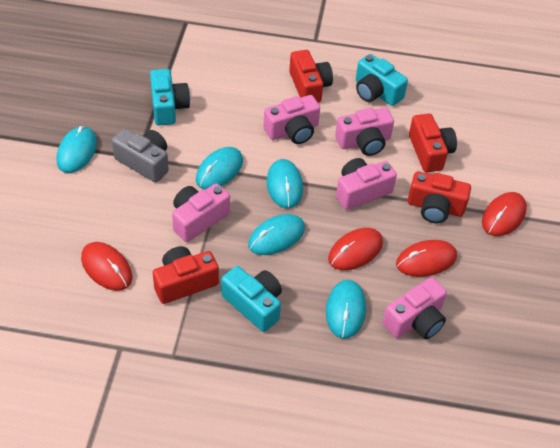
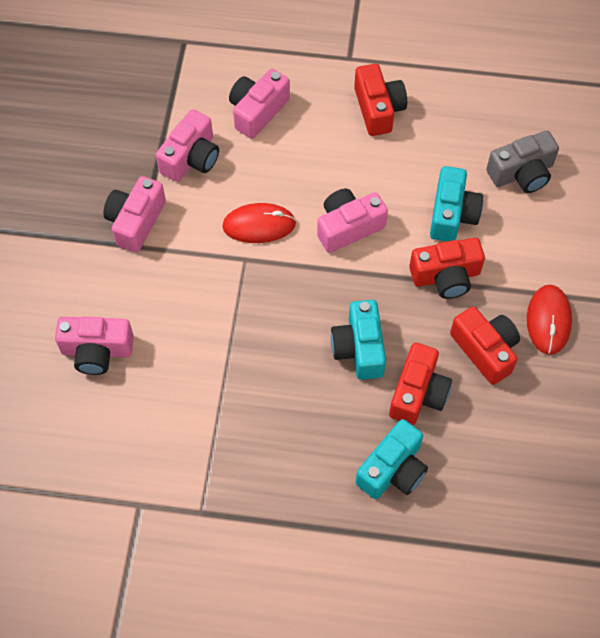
red mouse: 4 -> 2
turquoise mouse: 5 -> 0

